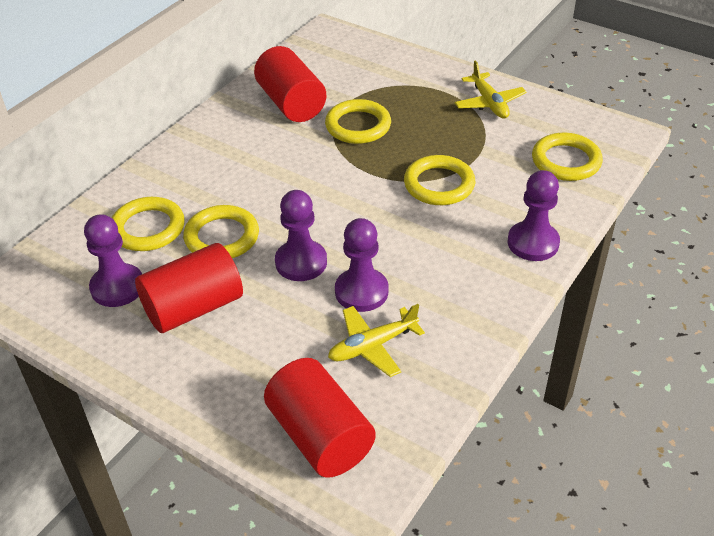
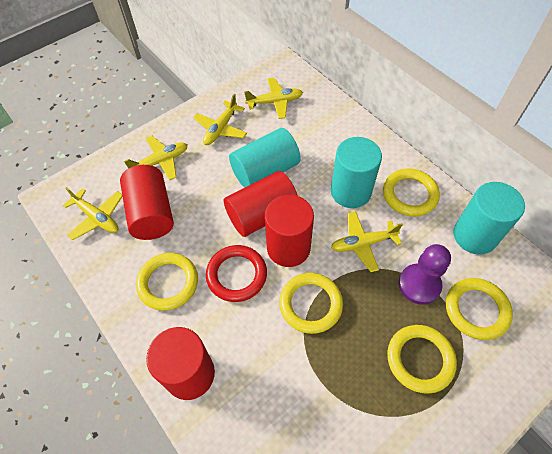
purple pawn: 4 -> 1
red cylinder: 3 -> 4
red ring: 0 -> 1
turquoise cylinder: 0 -> 3
yellow plane: 2 -> 5

